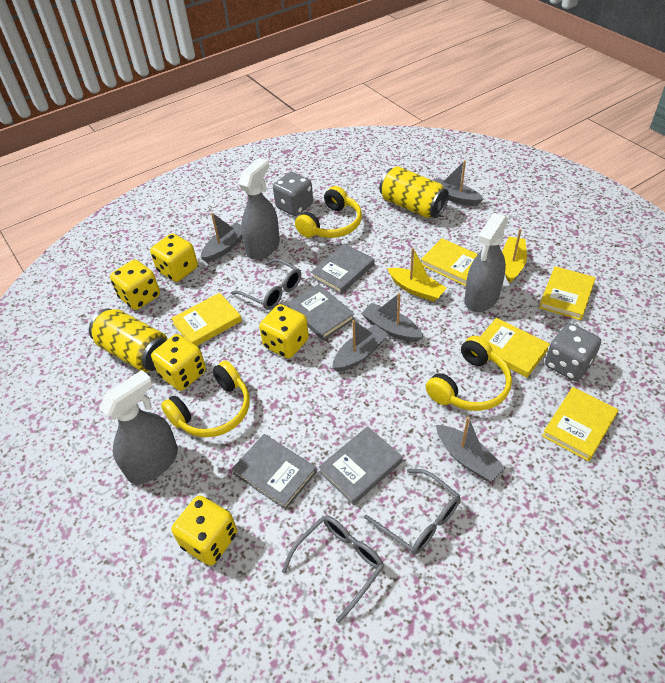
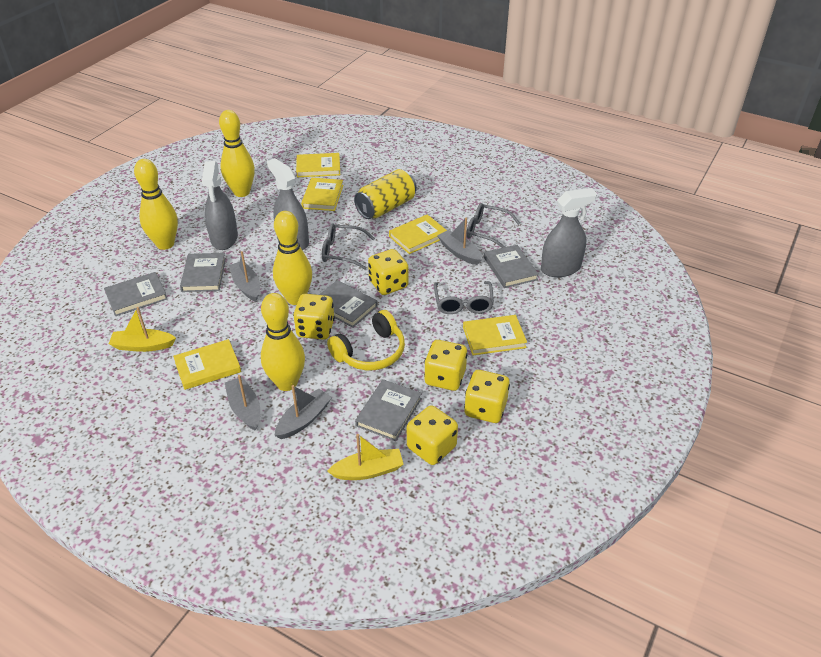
grey boat: 5 -> 4
grey book: 4 -> 5
grey dice: 2 -> 0
yellow bowling pin: 0 -> 4
yellow can: 2 -> 1
yellow headphones: 3 -> 1

